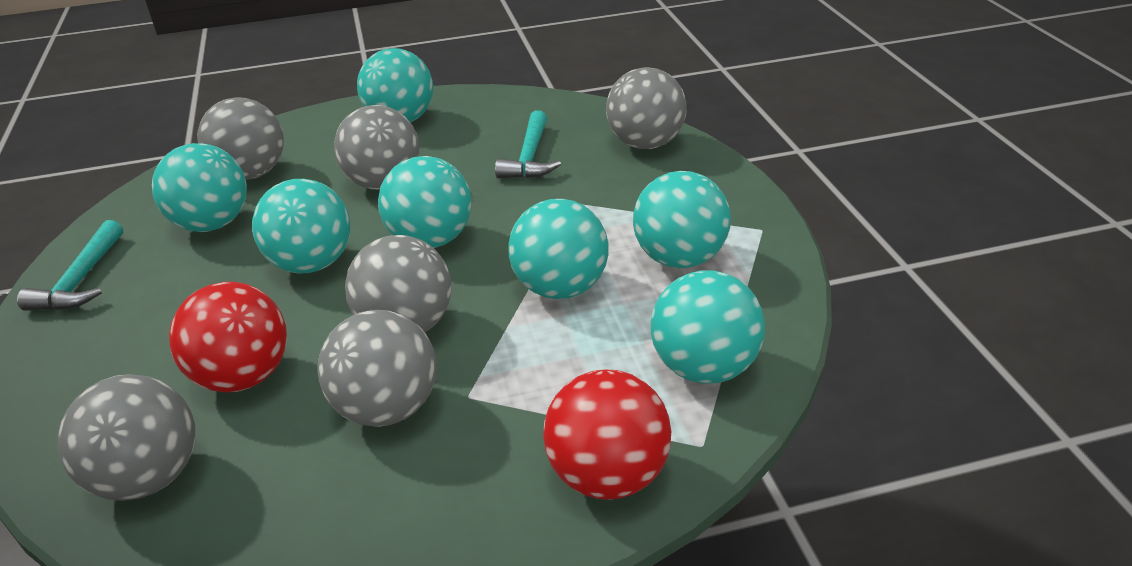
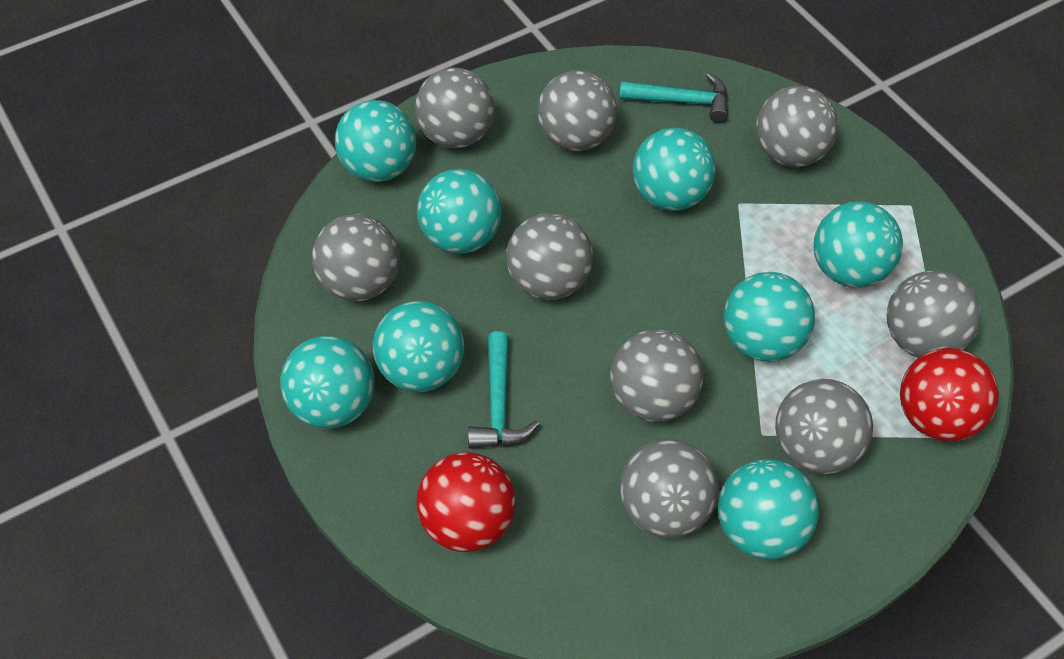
grey ball: 6 -> 9
turquoise ball: 7 -> 8

